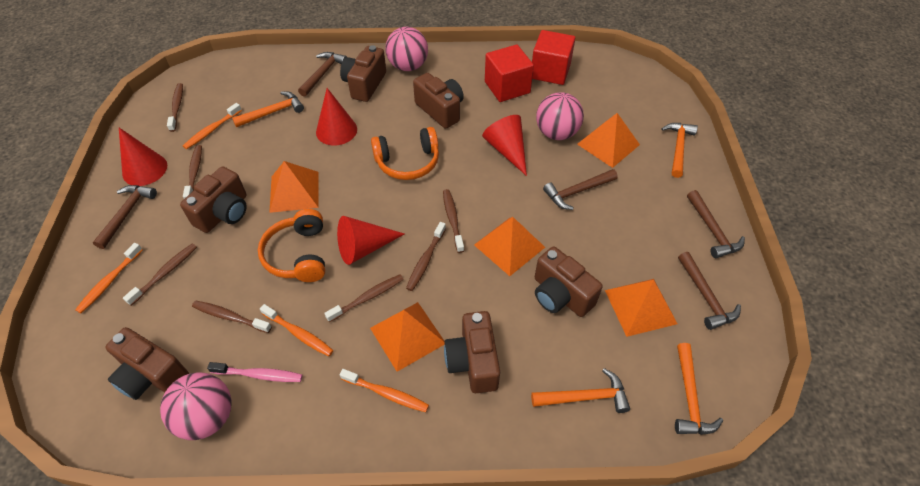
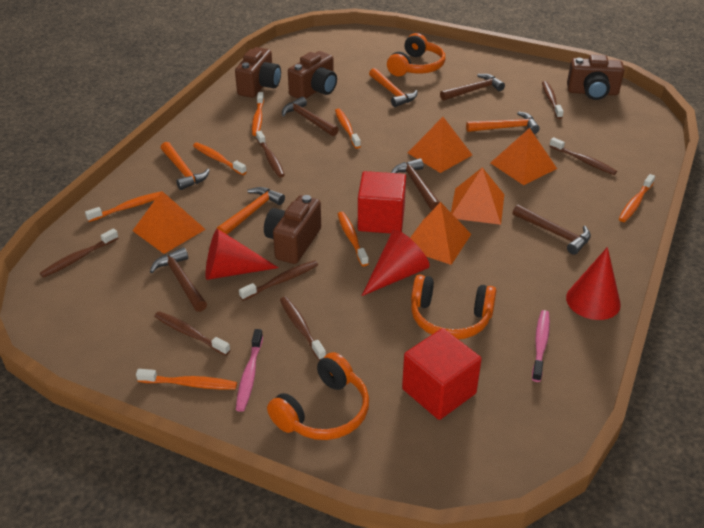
brown camera: 6 -> 4
orange headphones: 2 -> 3
orange toothbrush: 4 -> 7
pink ball: 3 -> 0
pink toothbrush: 1 -> 2
red cone: 4 -> 3

